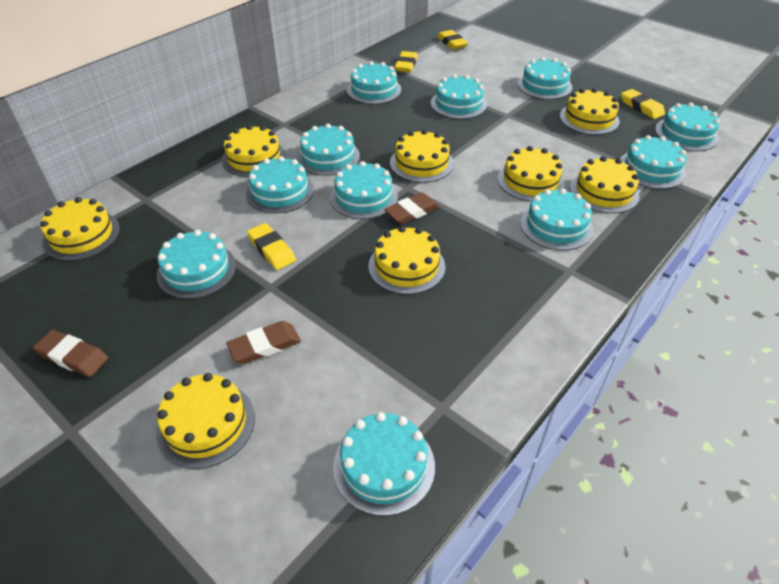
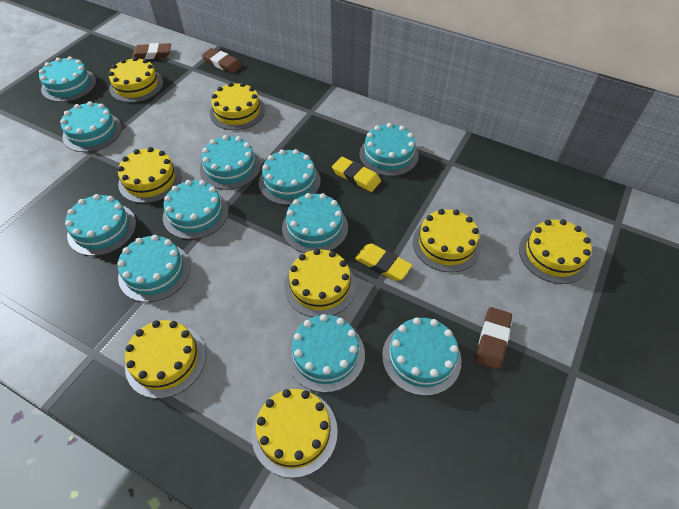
yellow eraser: 4 -> 2

